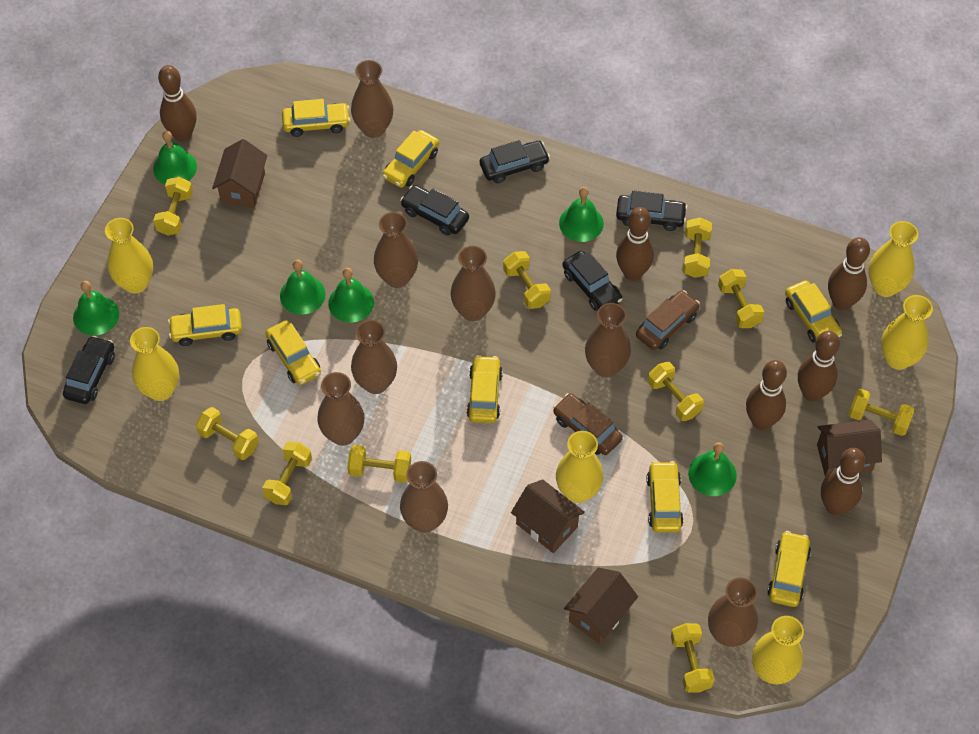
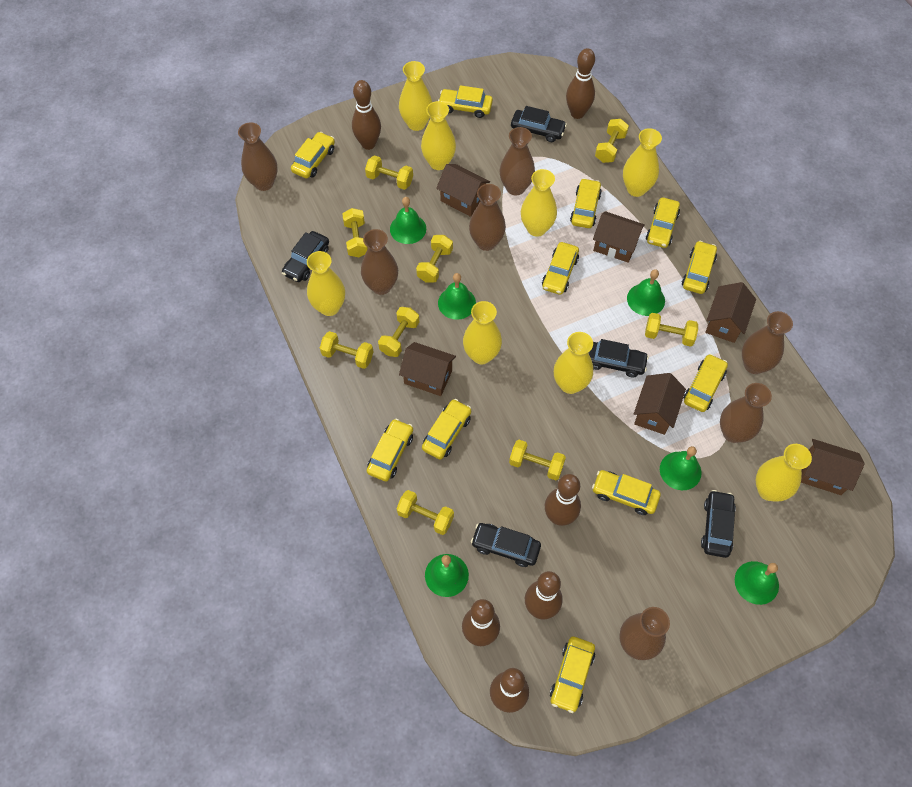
brown car: 2 -> 0
brown house: 4 -> 6
brown vase: 8 -> 7
yellow car: 8 -> 11
yellow dumbbell: 10 -> 9
yellow vase: 6 -> 8

